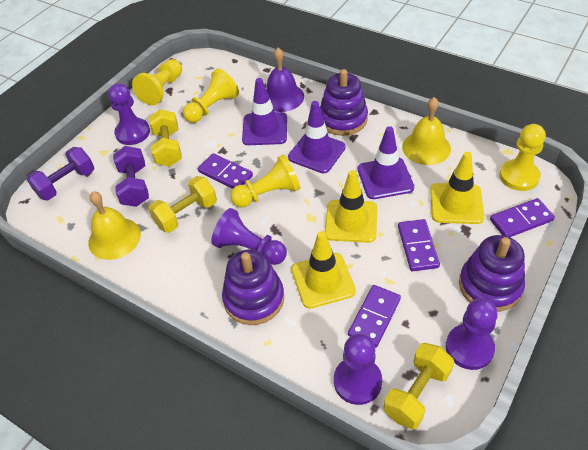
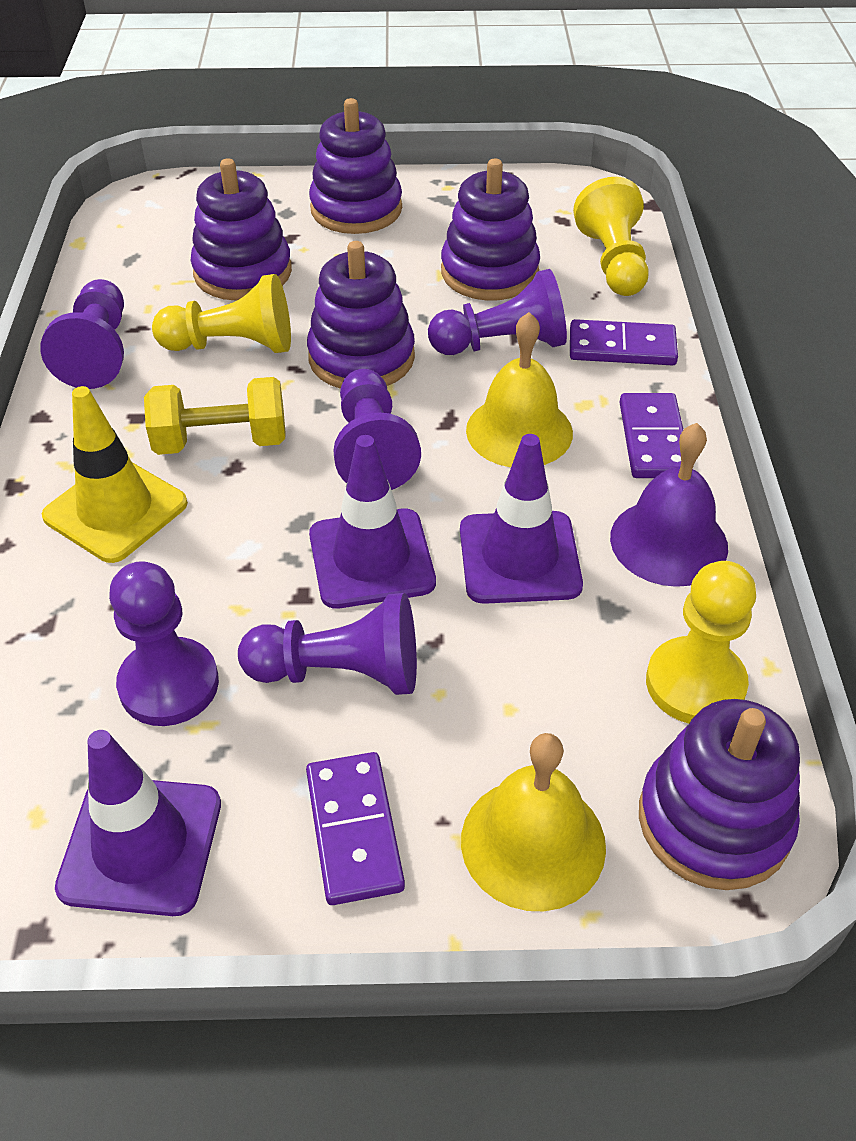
purple domino: 4 -> 3
purple dumbbell: 2 -> 0
purple pawn: 4 -> 5
purple stacking toy: 3 -> 5
yellow dumbbell: 3 -> 1
yellow pawn: 4 -> 3
yellow traffic cone: 3 -> 1

